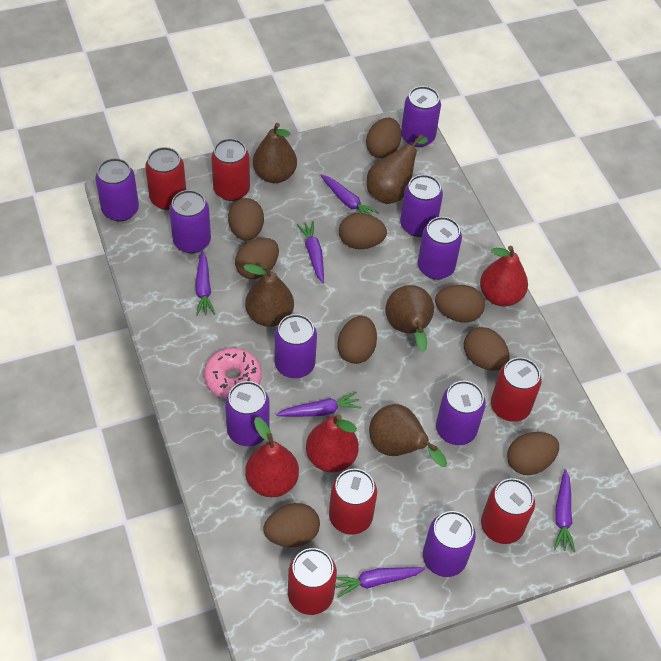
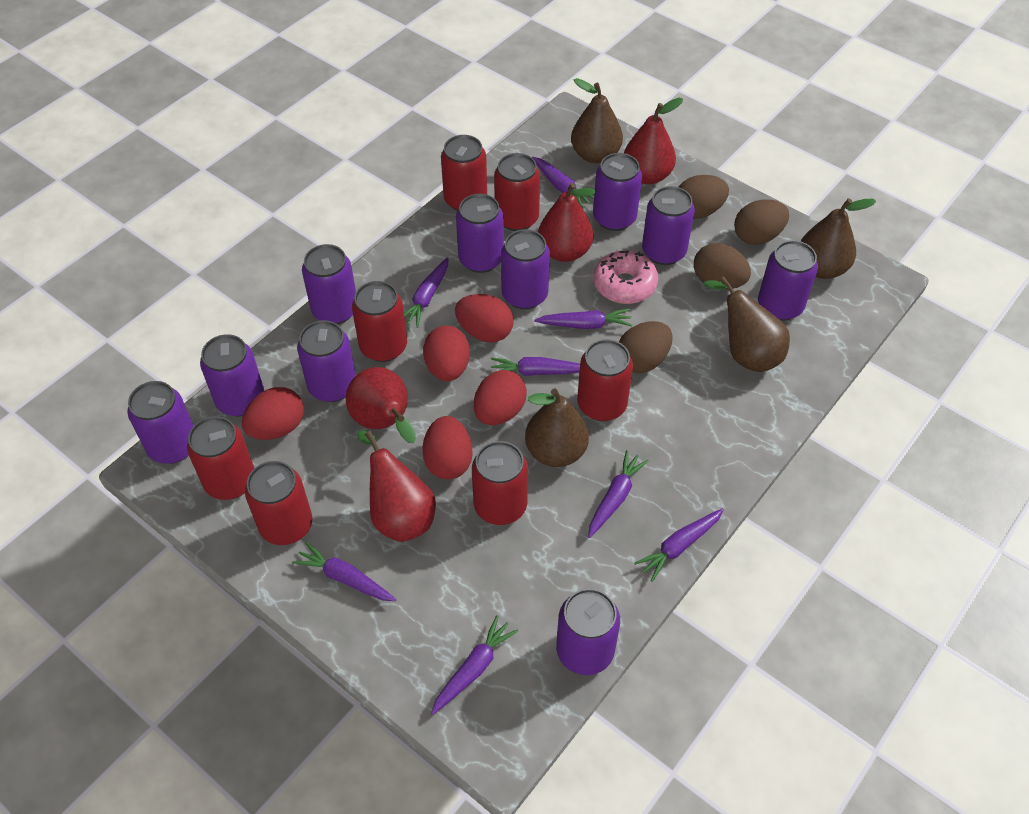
brown egg: 9 -> 4
brown pear: 5 -> 4
purple can: 9 -> 10
purple carrot: 6 -> 8
red can: 6 -> 7
red egg: 0 -> 5
red pear: 3 -> 4

